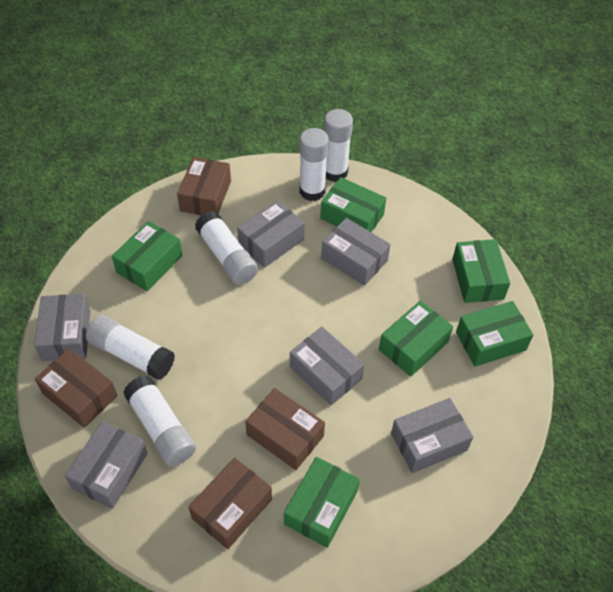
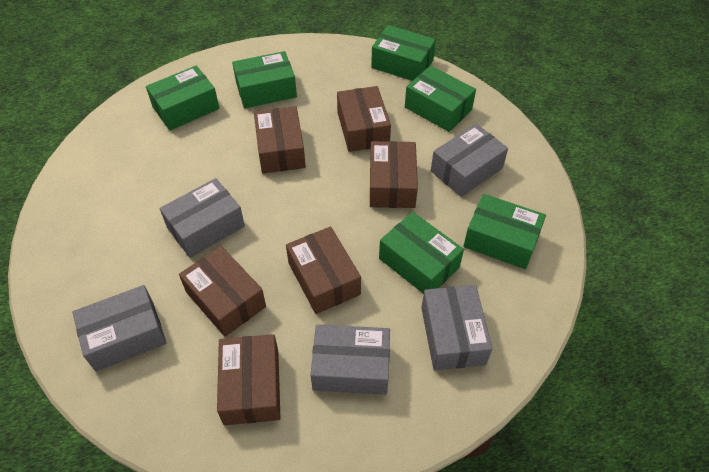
brown box: 4 -> 6
grey box: 6 -> 5
white glue stick: 5 -> 0

